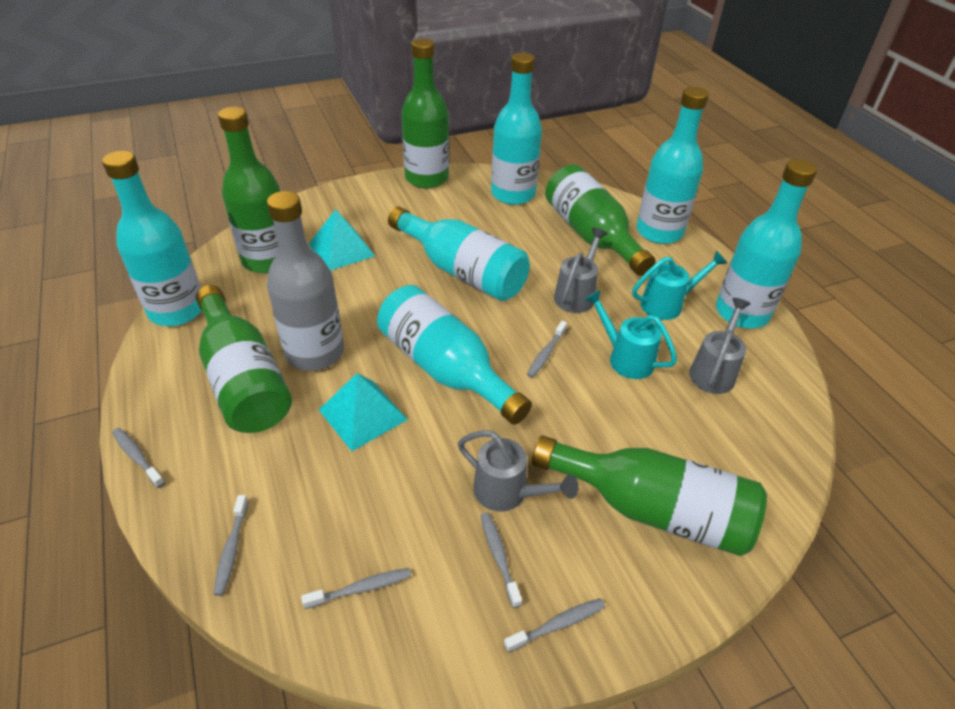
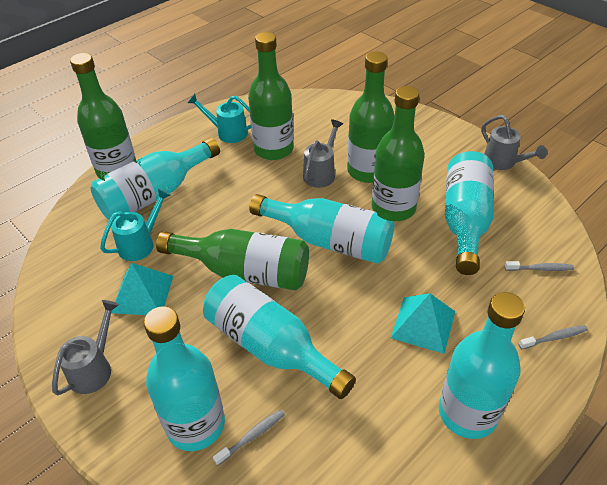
grey bottle: 1 -> 0
grey toothbrush: 6 -> 3

